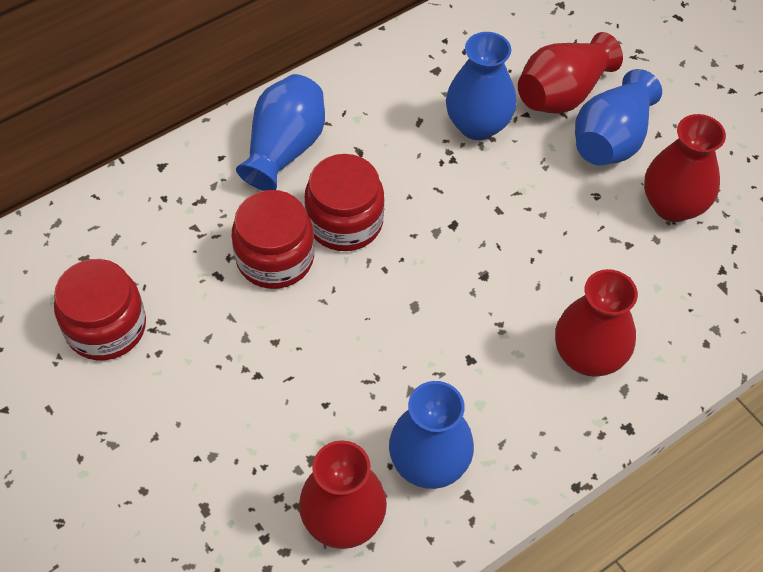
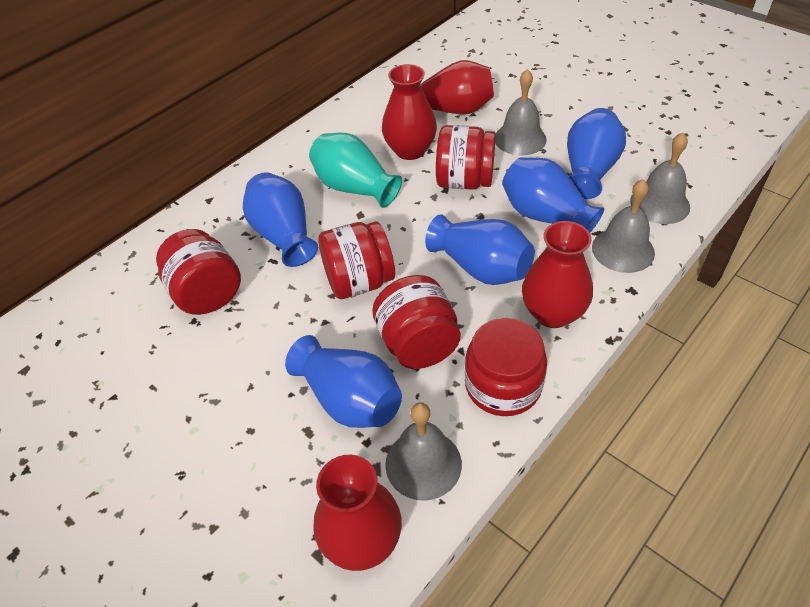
blue vase: 4 -> 5
grey bell: 0 -> 4
red jar: 3 -> 5
turquoise vase: 0 -> 1

